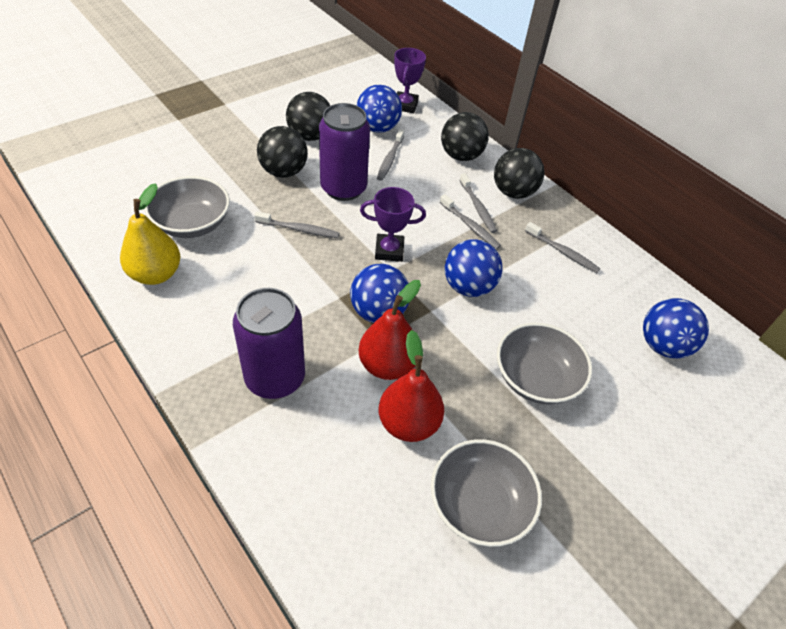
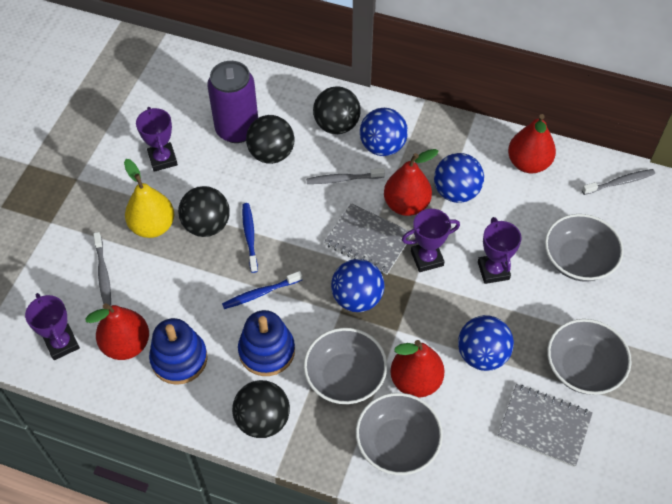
blue stacking toy: 0 -> 2
blue toothbrush: 0 -> 2
grey bowl: 3 -> 4
grey notebook: 0 -> 2
grey toothbrush: 5 -> 3
purple can: 2 -> 1
purple trophy: 2 -> 4
red pear: 2 -> 4

